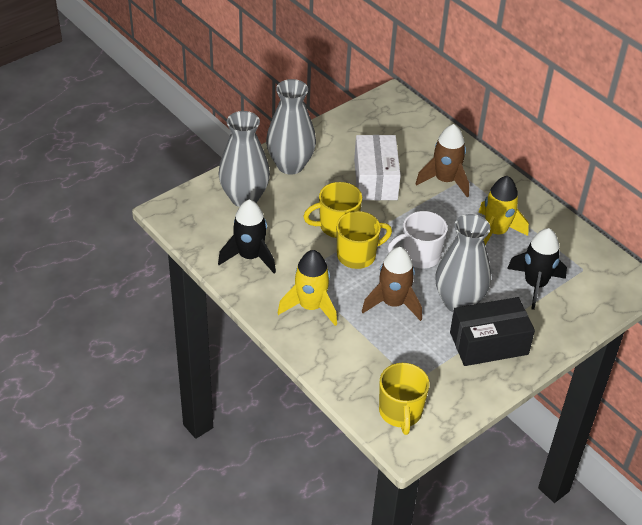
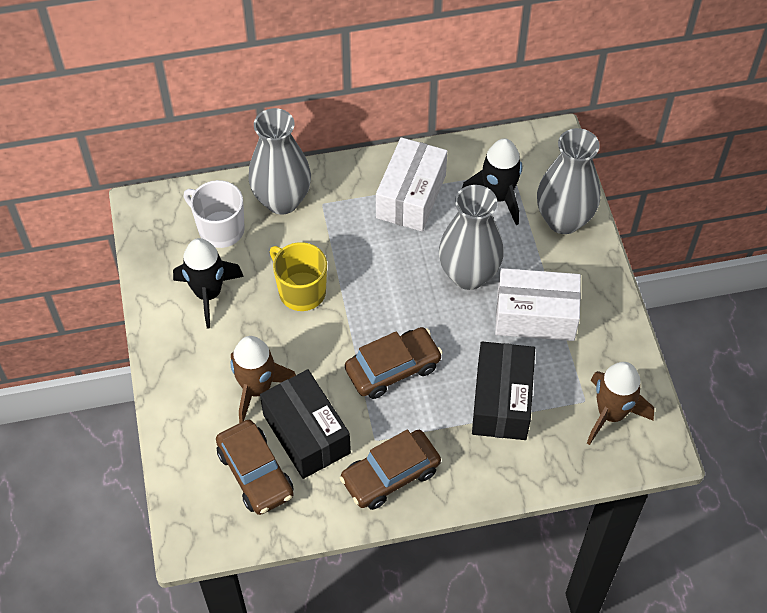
black box: 1 -> 2
brown car: 0 -> 3
white box: 1 -> 2
yellow mug: 3 -> 1
yellow rocket: 2 -> 0

